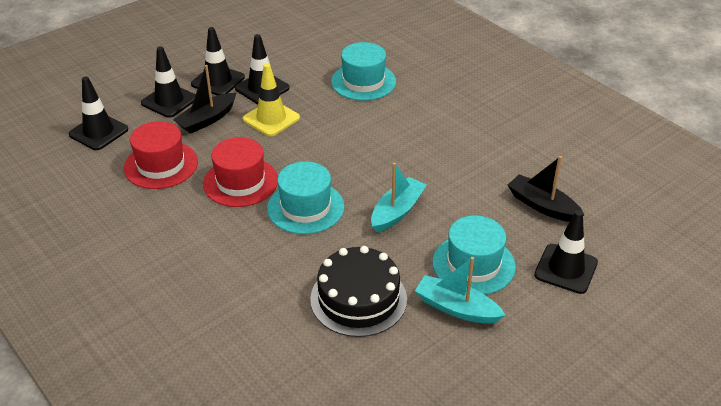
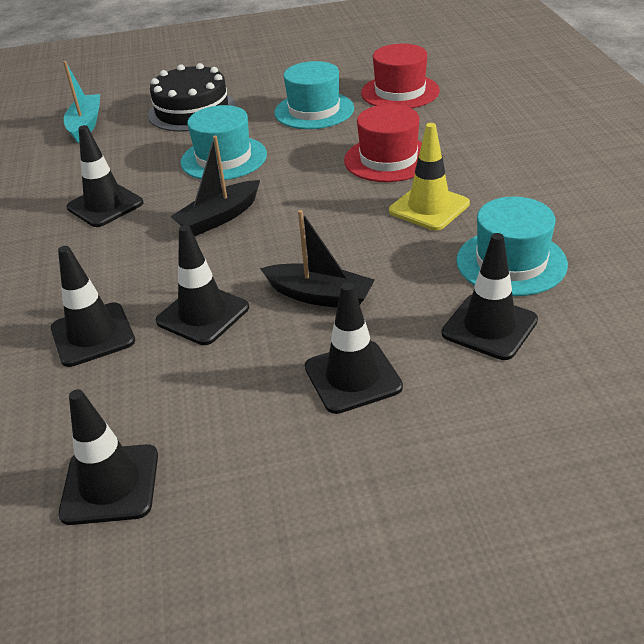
black traffic cone: 5 -> 6
turquoise boat: 2 -> 1

